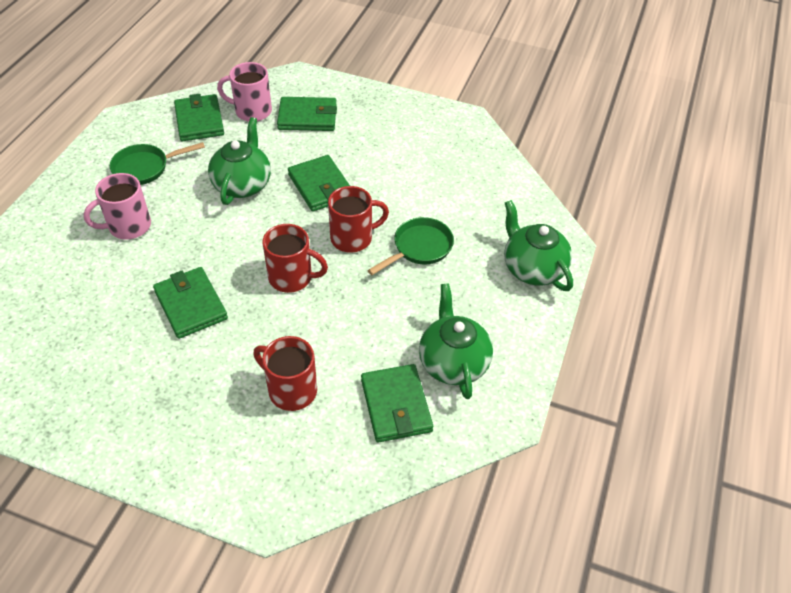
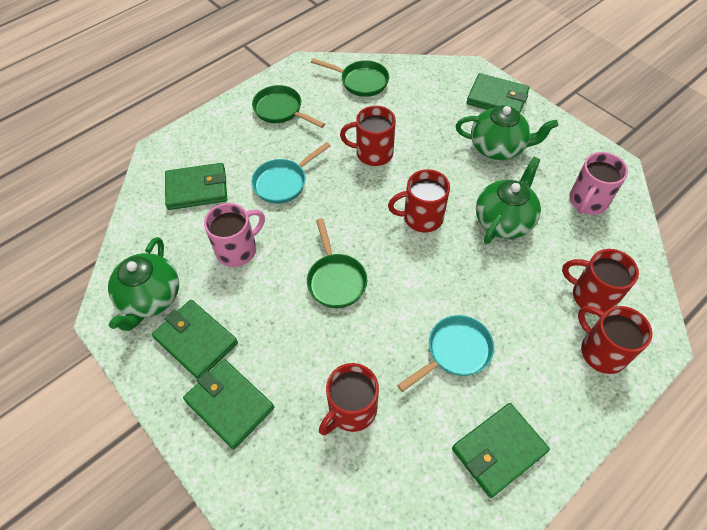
green pan: 2 -> 3
red mug: 3 -> 5
turquoise pan: 0 -> 2

